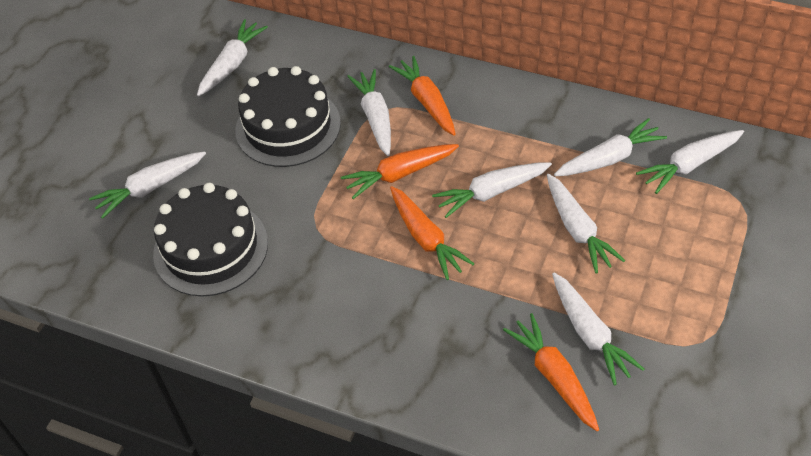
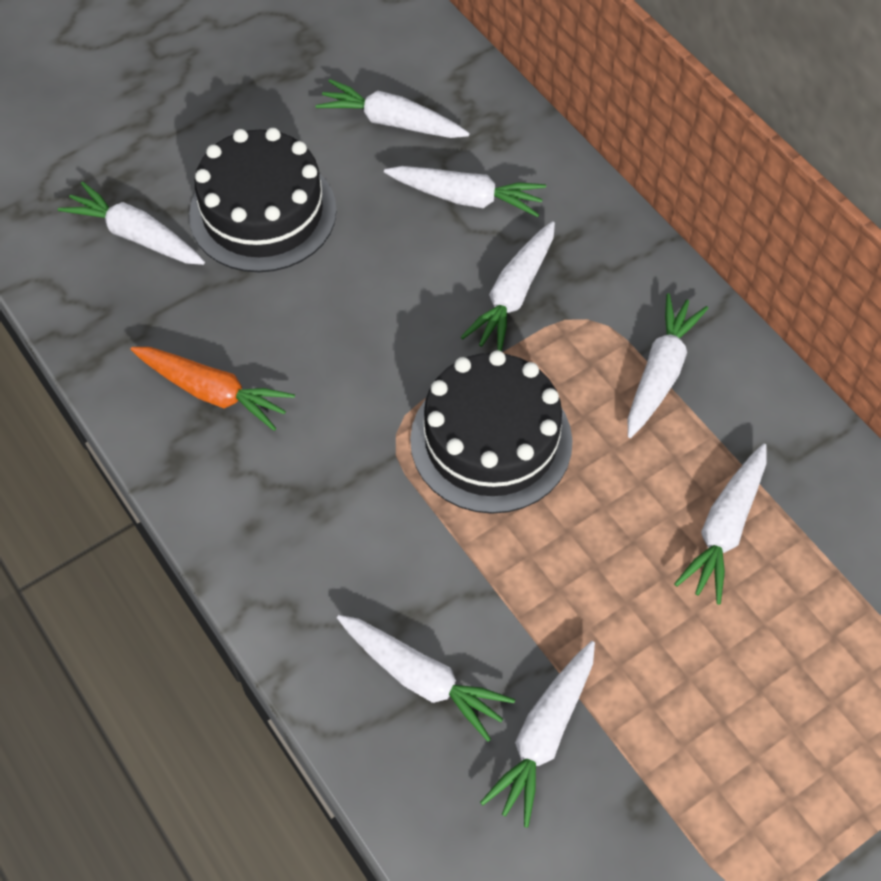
orange carrot: 4 -> 1

